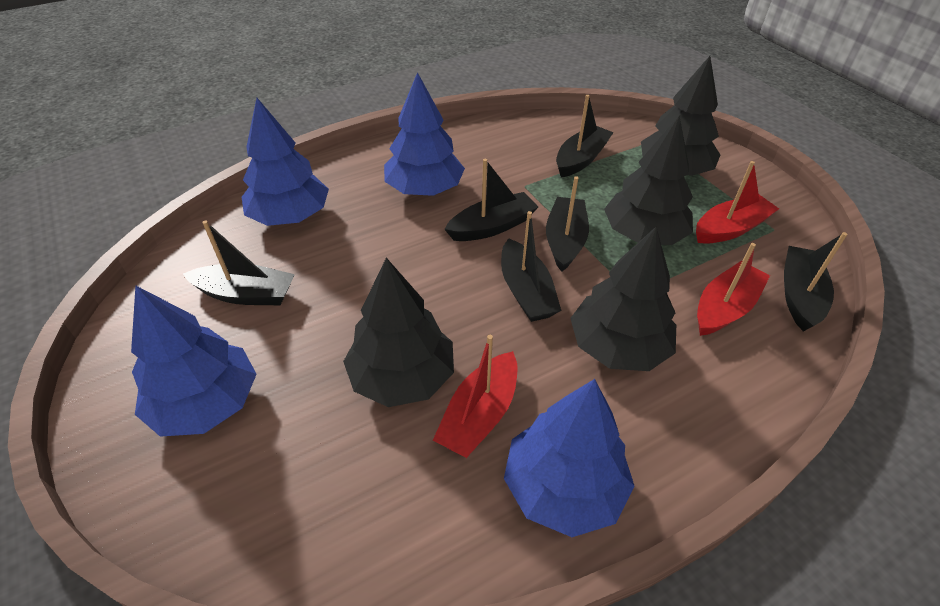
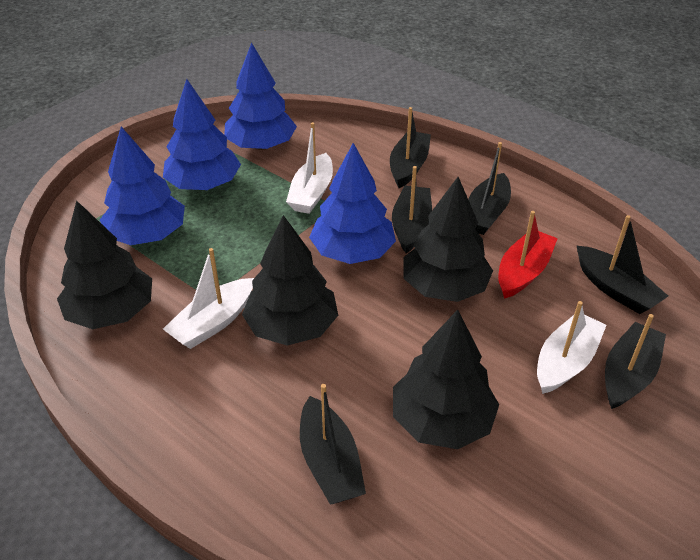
red boat: 3 -> 1
white boat: 0 -> 3

